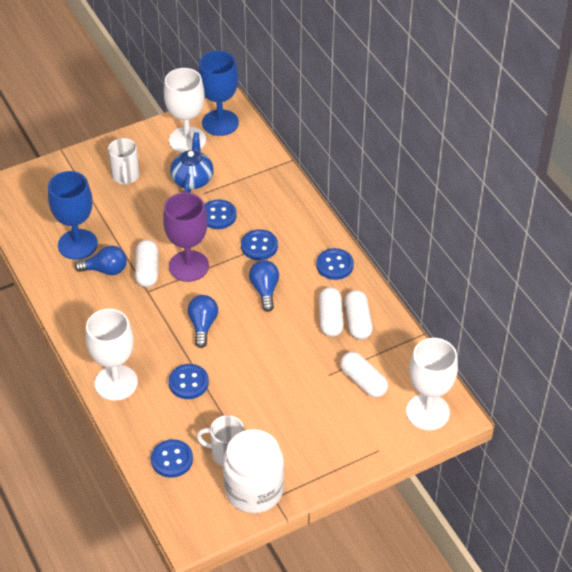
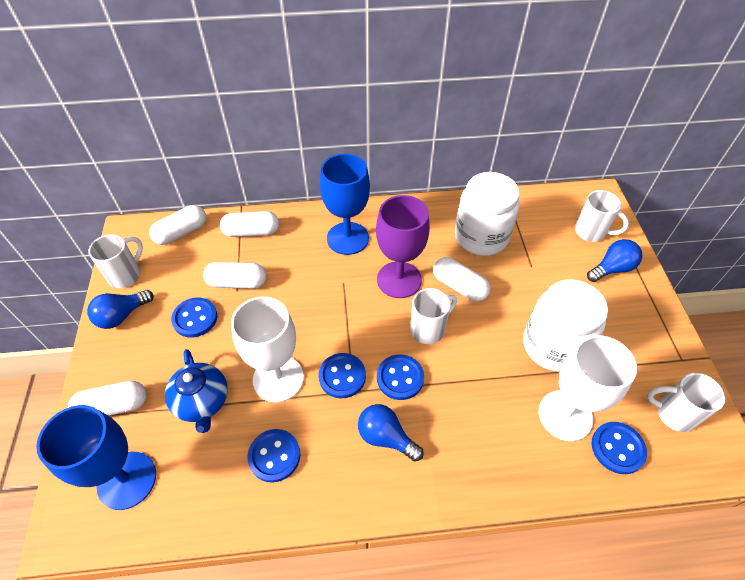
white capsule: 4 -> 5
white goblet: 3 -> 2
white jar: 1 -> 2
white mug: 2 -> 4

